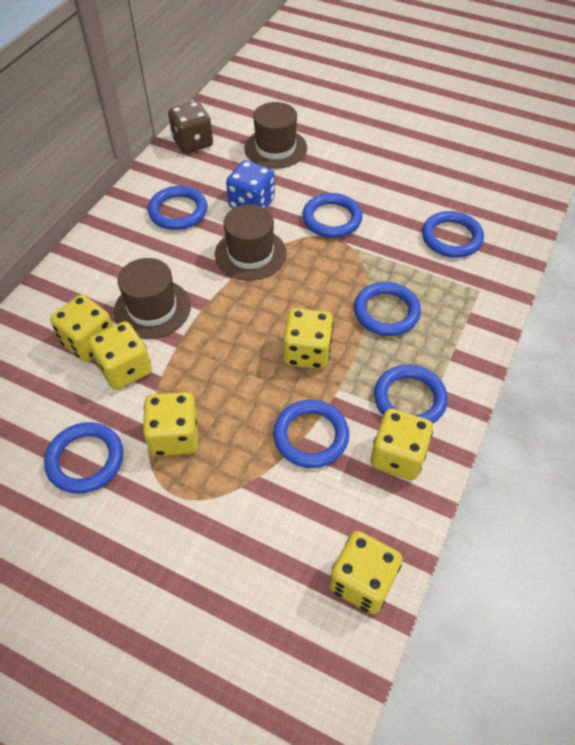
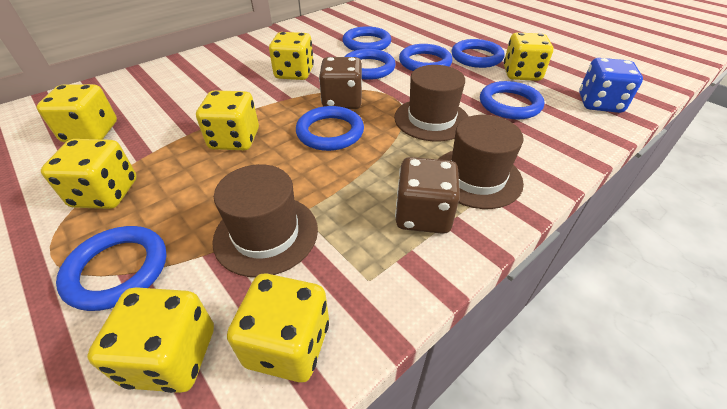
brown dice: 1 -> 2
yellow dice: 6 -> 7

